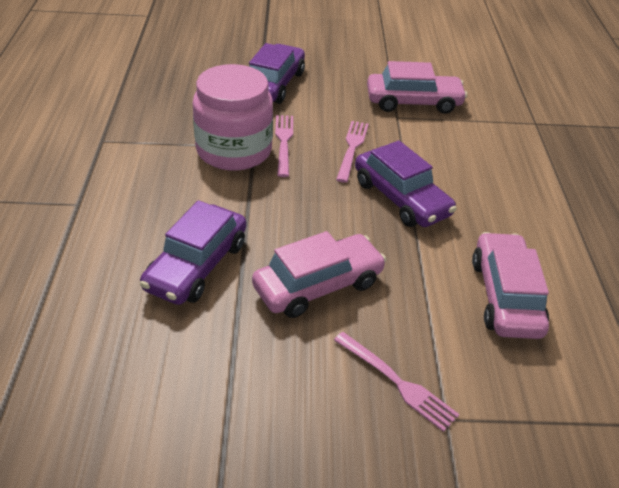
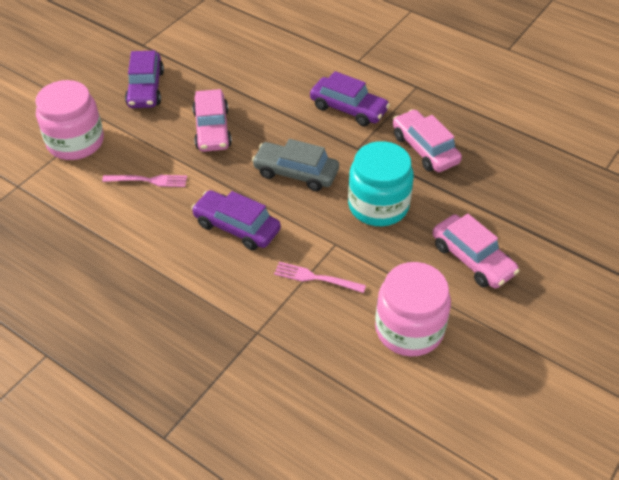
grey car: 0 -> 1
pink fork: 3 -> 2
pink jar: 1 -> 2
turquoise jar: 0 -> 1

